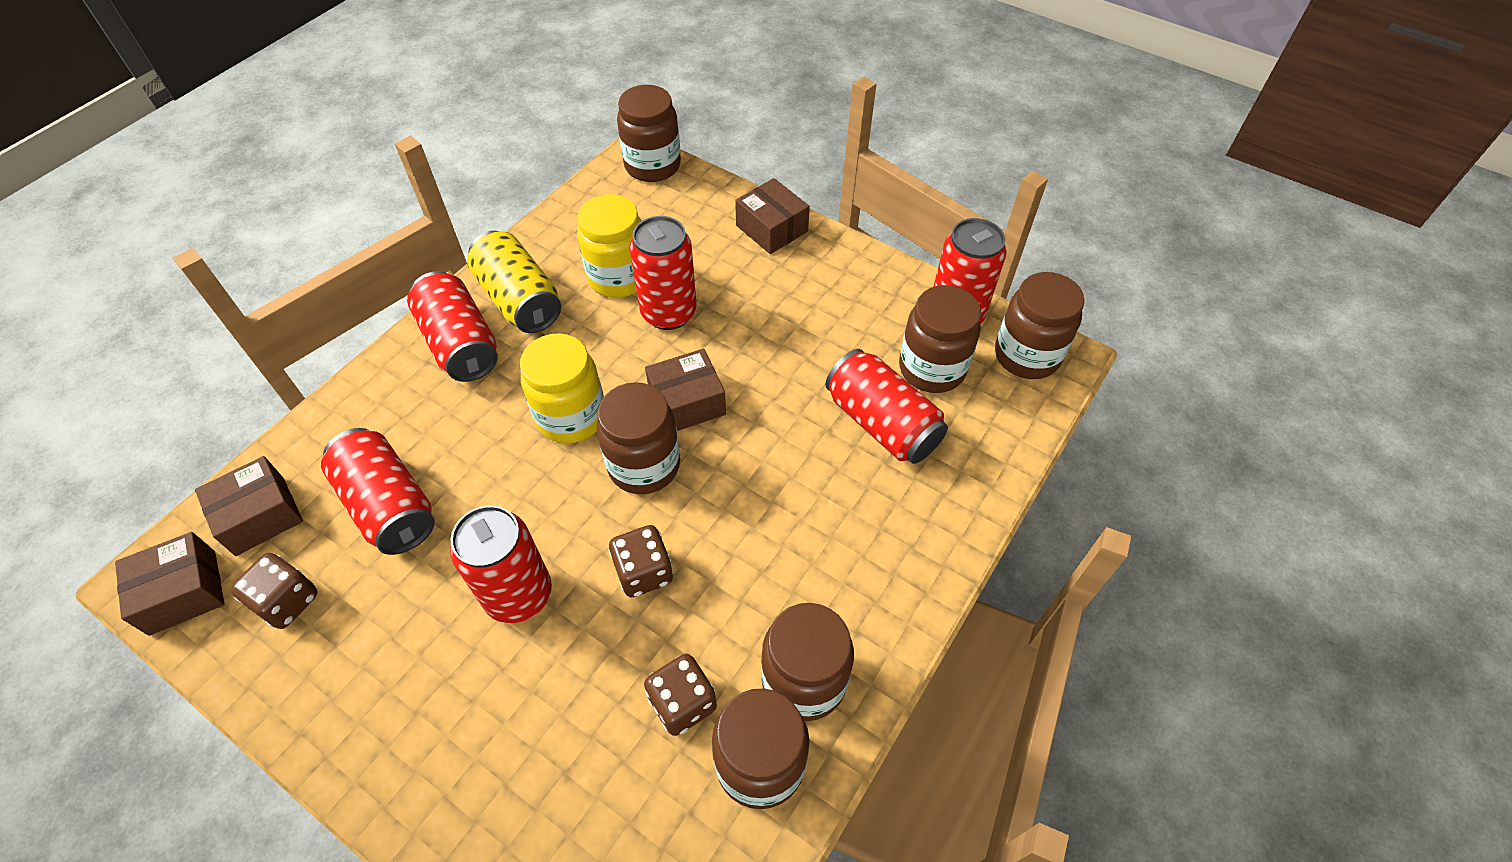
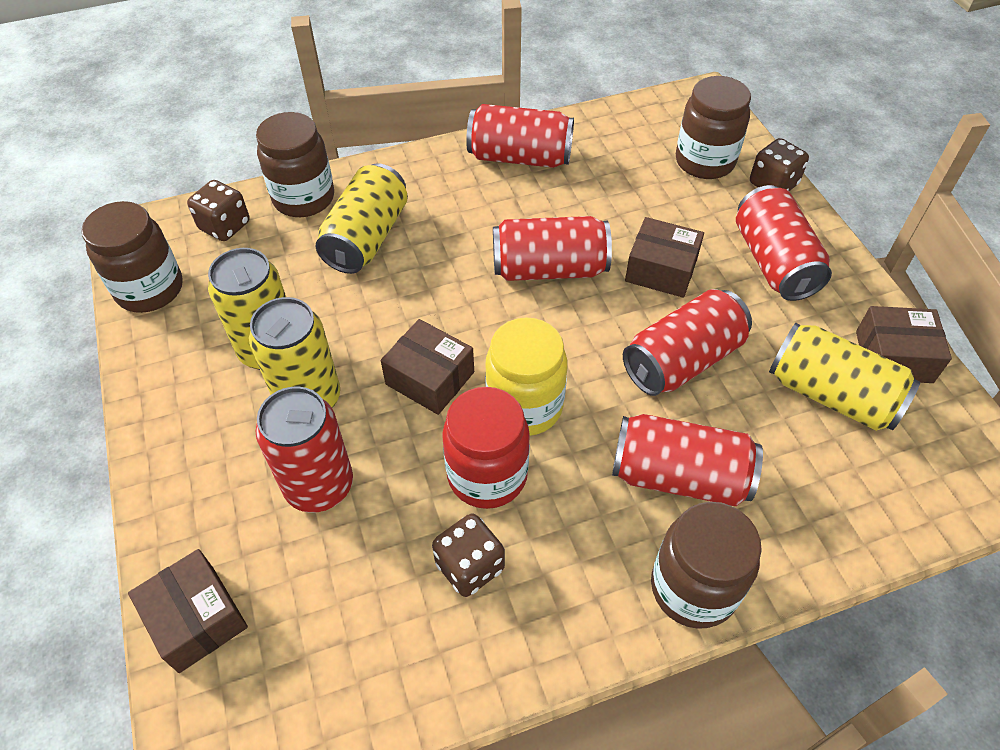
brown jar: 6 -> 4
red jar: 0 -> 1
yellow can: 1 -> 4
yellow jar: 2 -> 1

